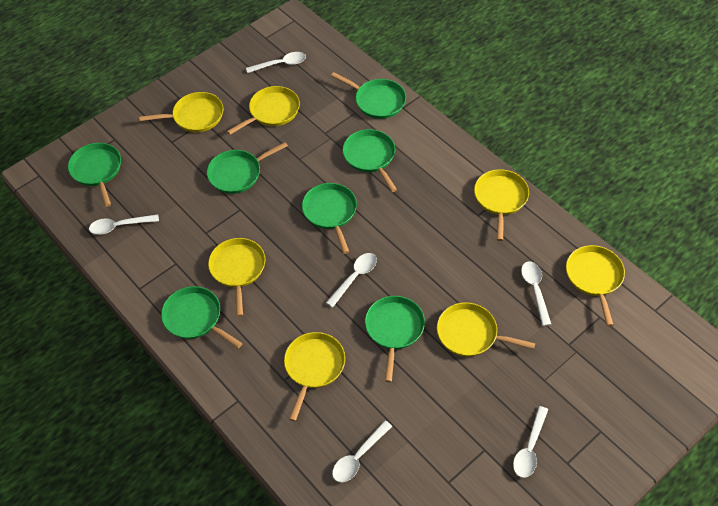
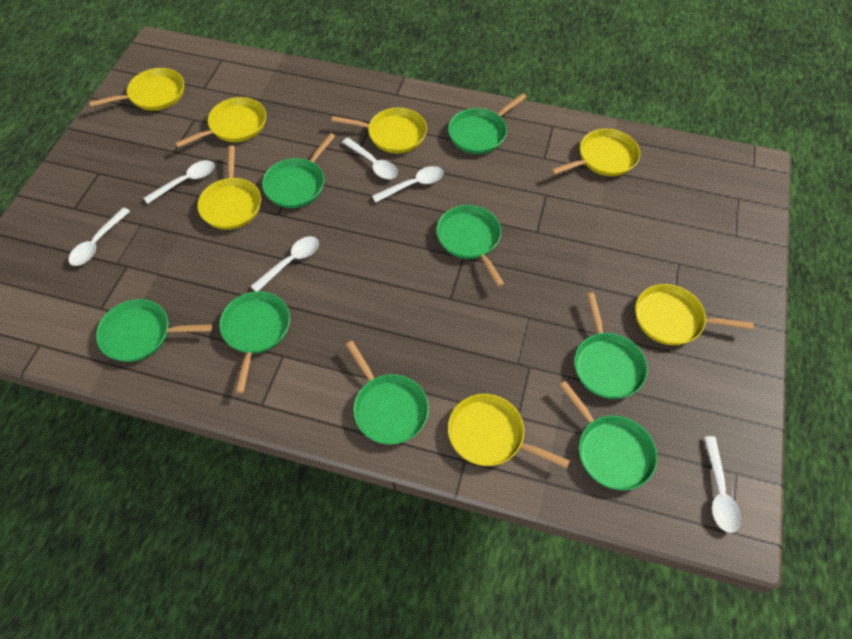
green pan: 7 -> 8

